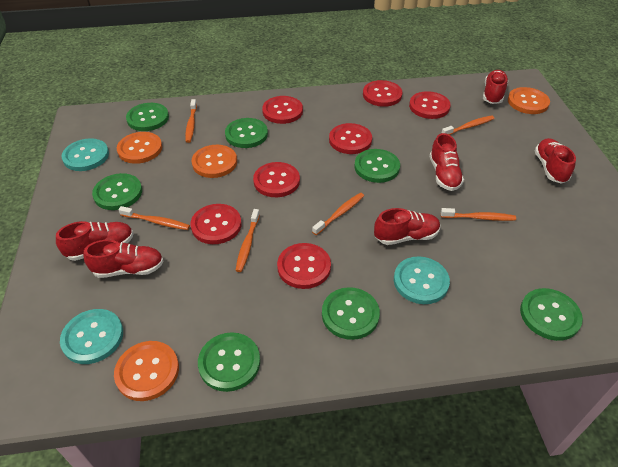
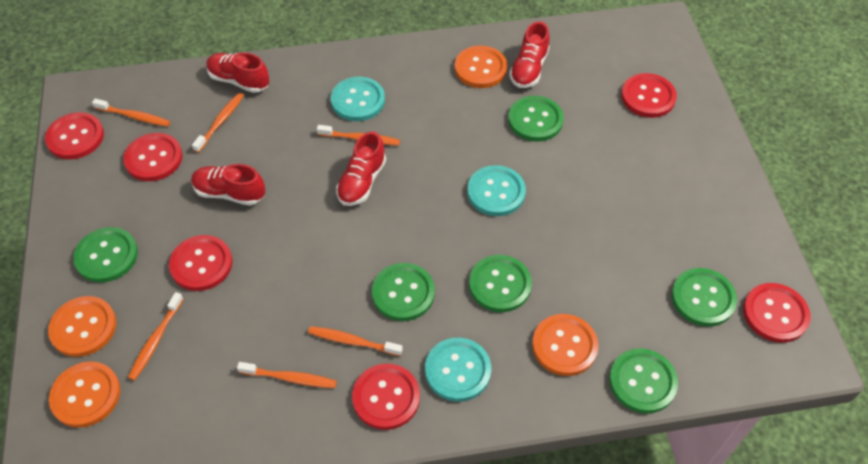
green button: 7 -> 6
red button: 7 -> 6
red shoe: 6 -> 4

